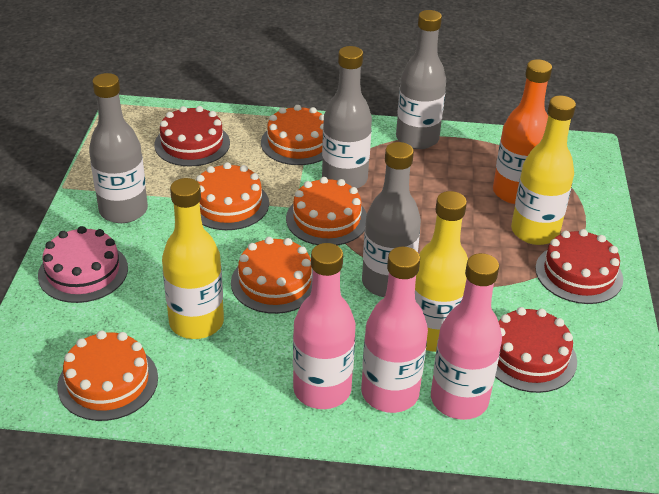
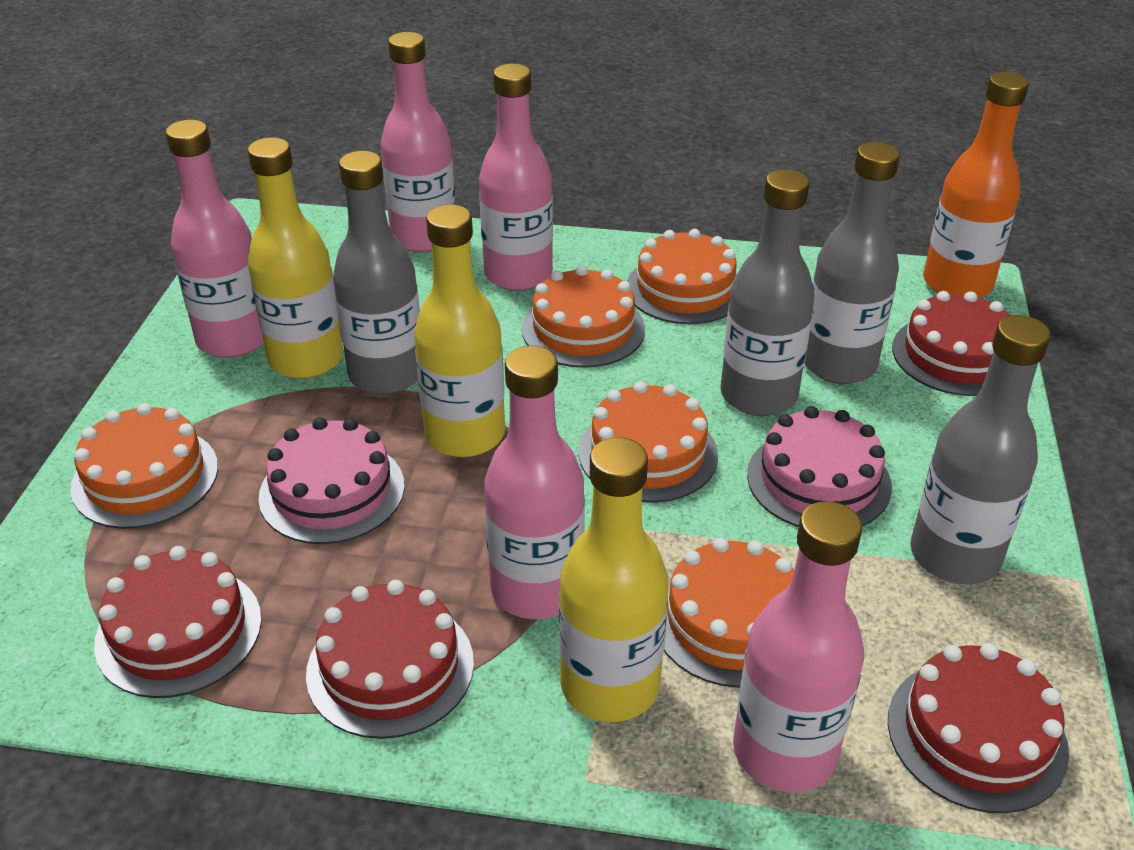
pink bottle: 3 -> 5
pink cake: 1 -> 2
red cake: 3 -> 4

